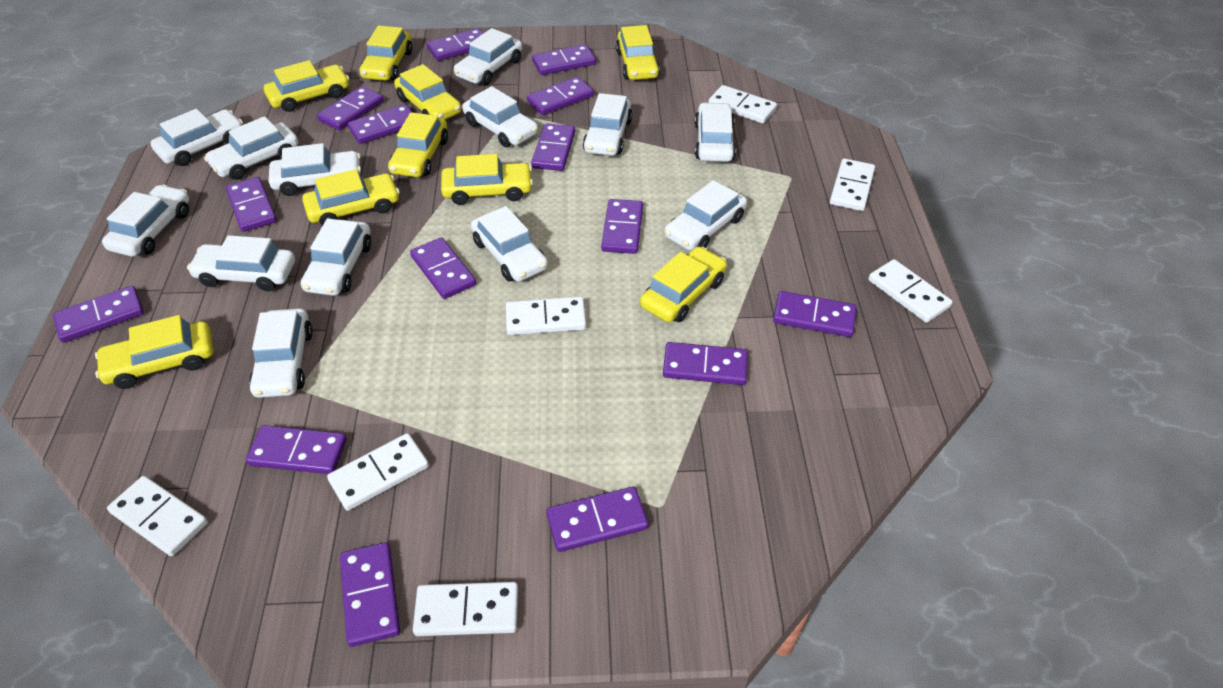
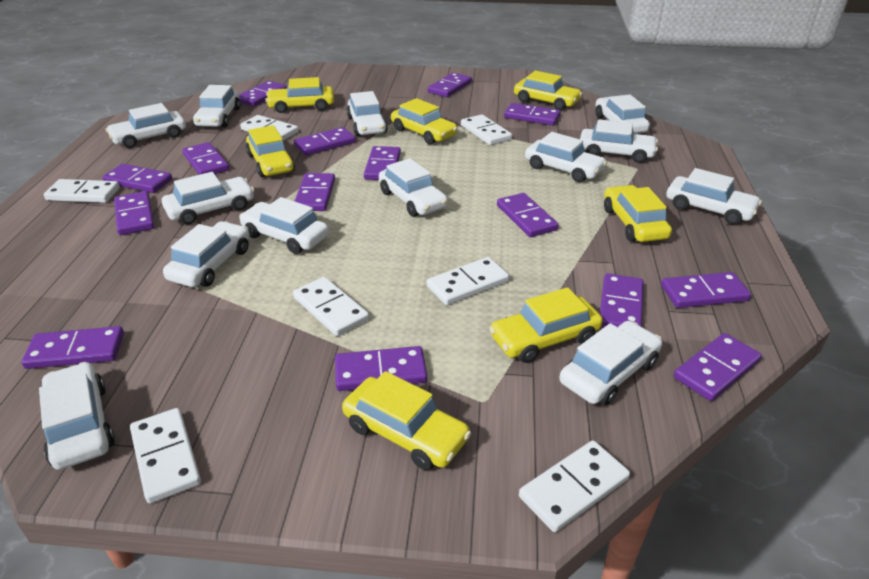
yellow car: 9 -> 7

